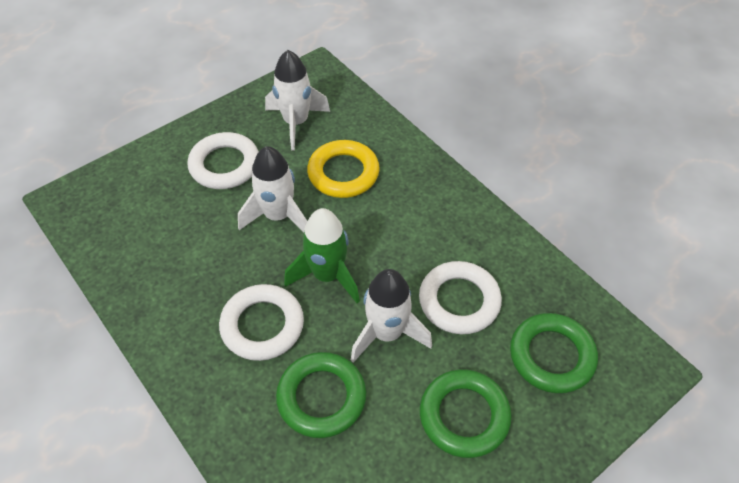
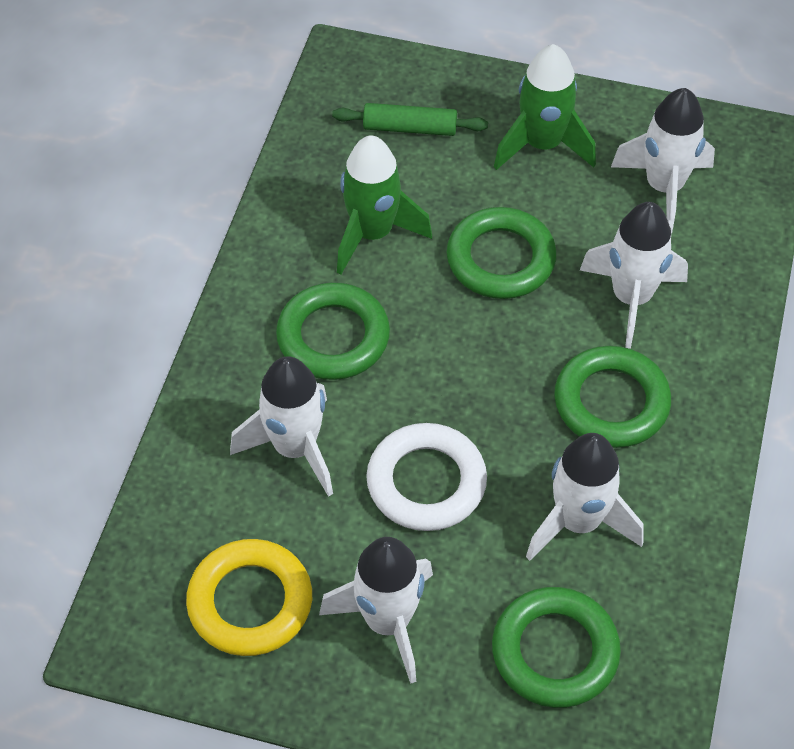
green ring: 3 -> 4
green rocket: 1 -> 2
green rolling pin: 0 -> 1
white ring: 3 -> 1
white rocket: 3 -> 5

